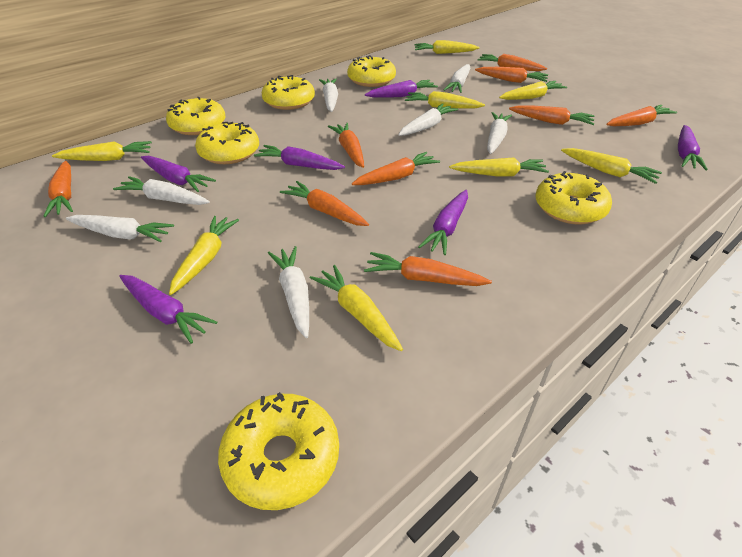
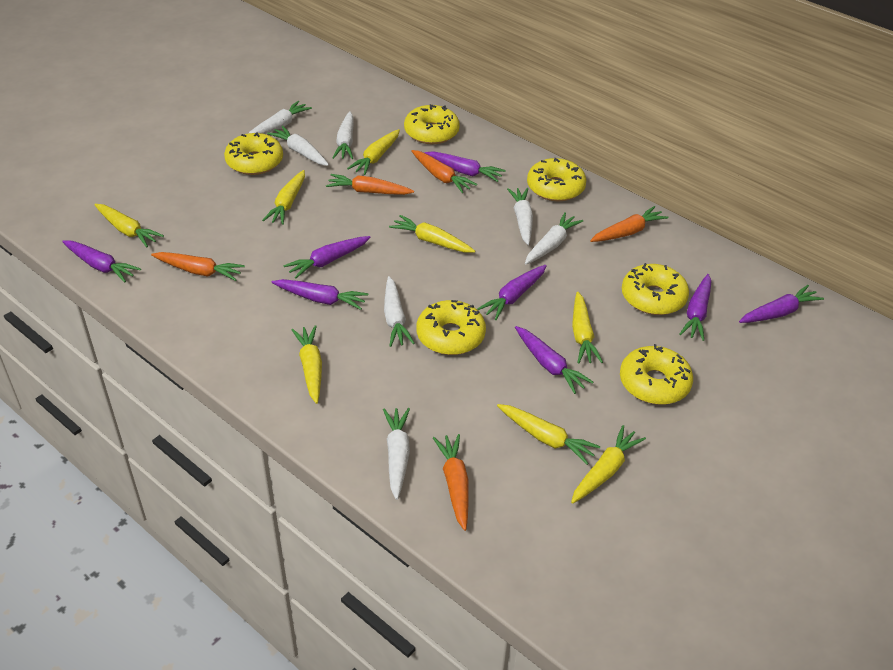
orange carrot: 9 -> 5
purple carrot: 6 -> 8

